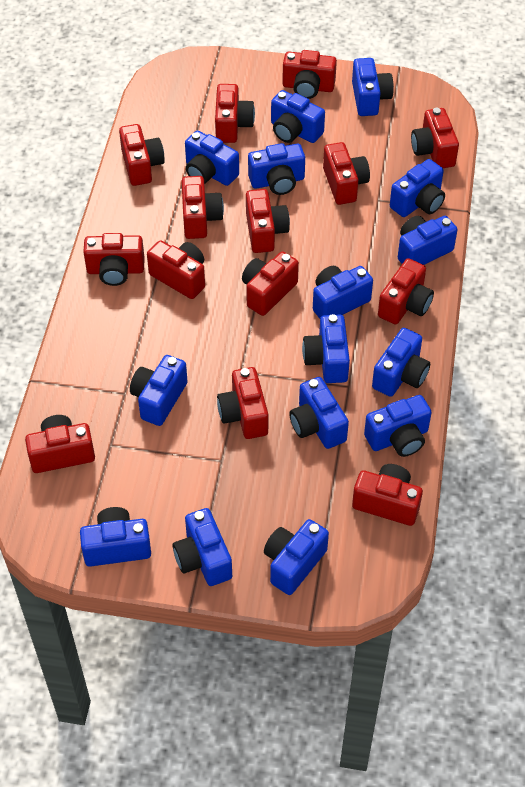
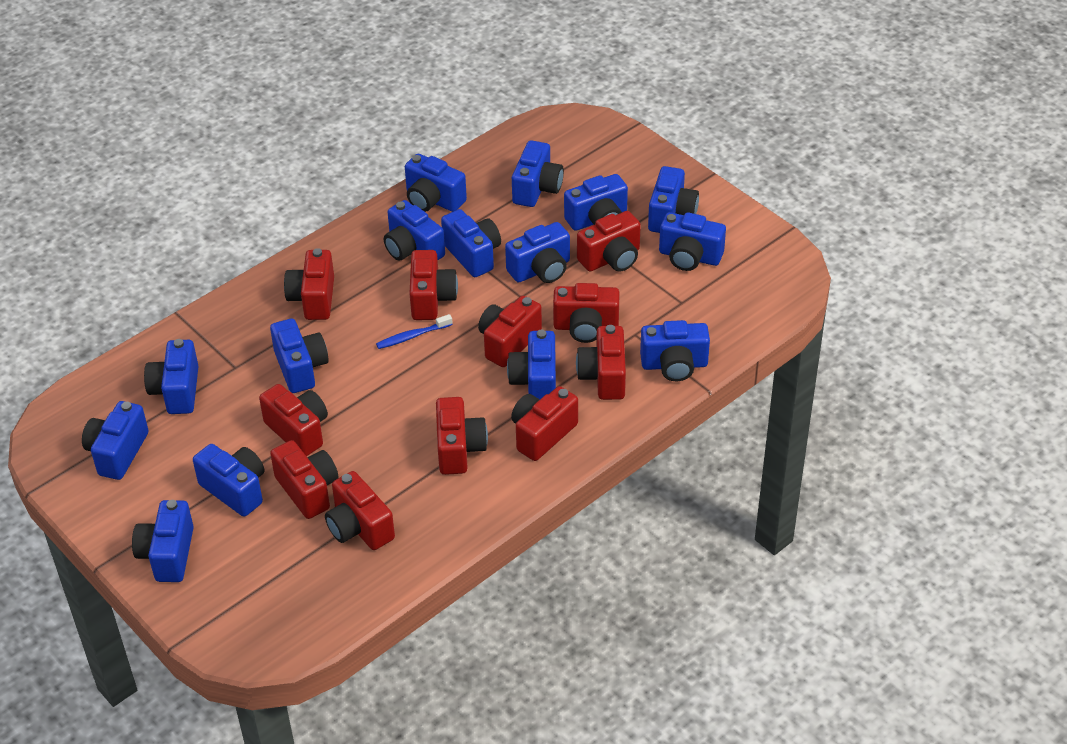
blue toothbrush: 0 -> 1
red camera: 14 -> 11

